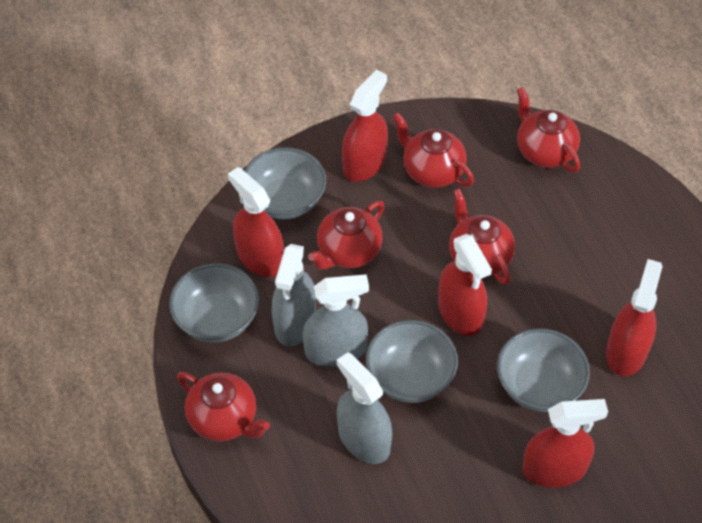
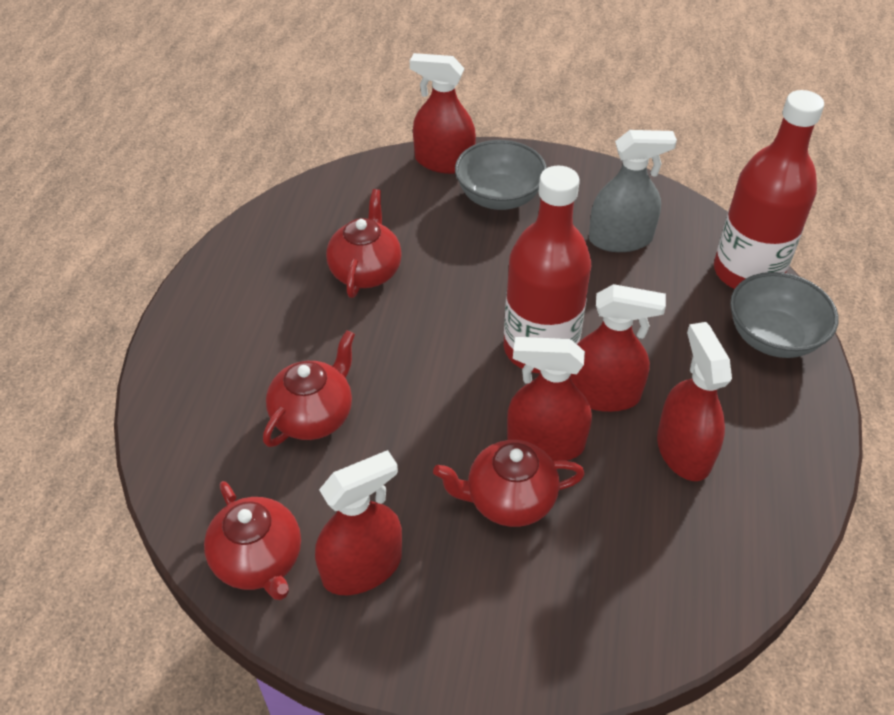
grey bowl: 4 -> 2
grey spray bottle: 3 -> 1
red bottle: 0 -> 2
red teapot: 5 -> 4

